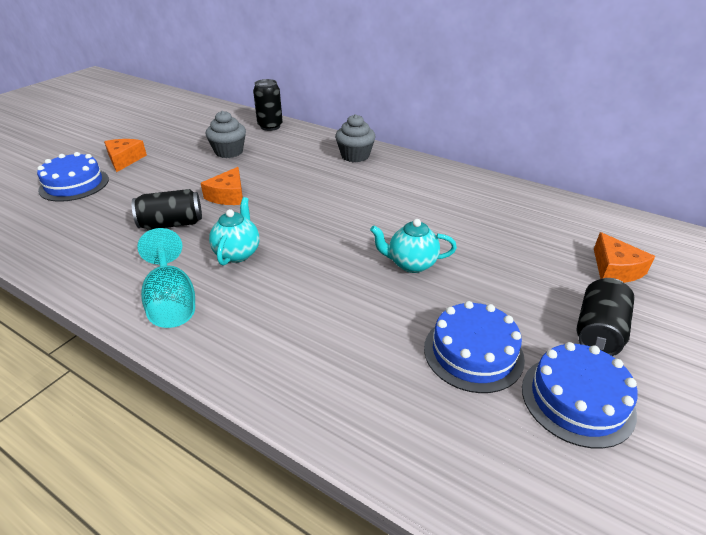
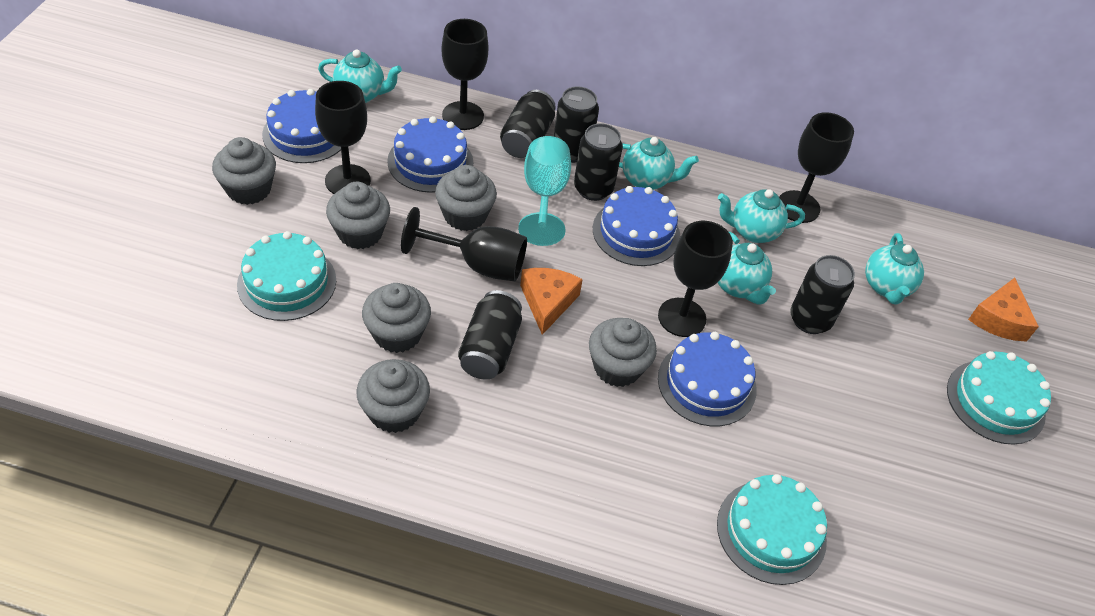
black can: 3 -> 5
black goblet: 0 -> 5
blue cake: 3 -> 4
grey cupcake: 2 -> 6
orange cheese: 3 -> 2
turquoise cake: 0 -> 3
turquoise teapot: 2 -> 5

